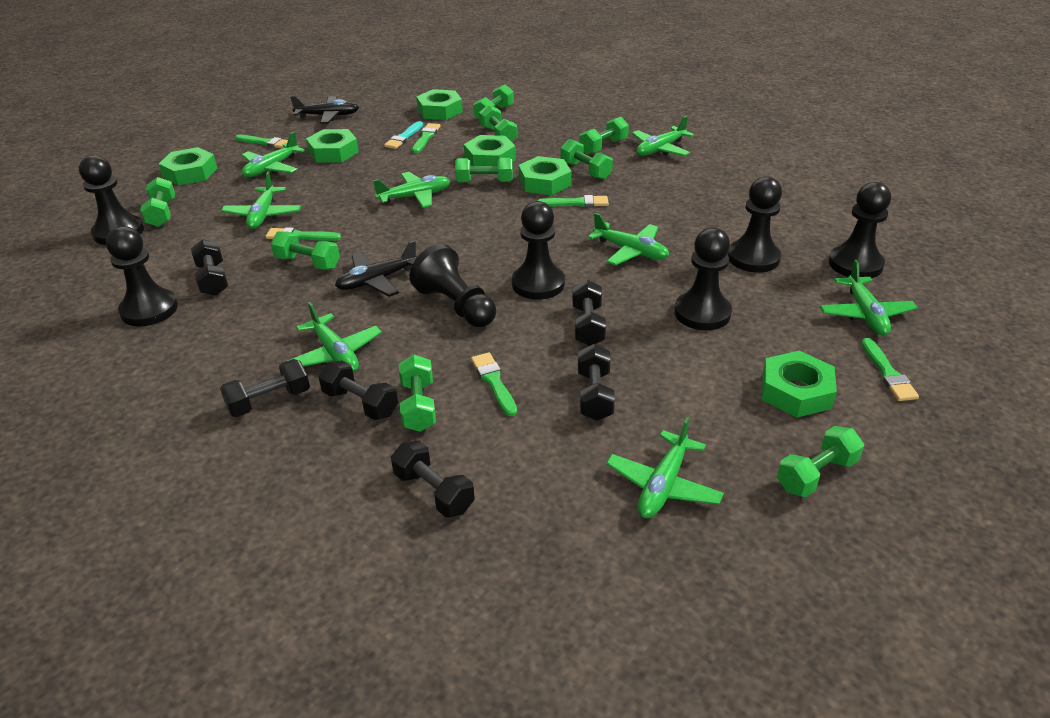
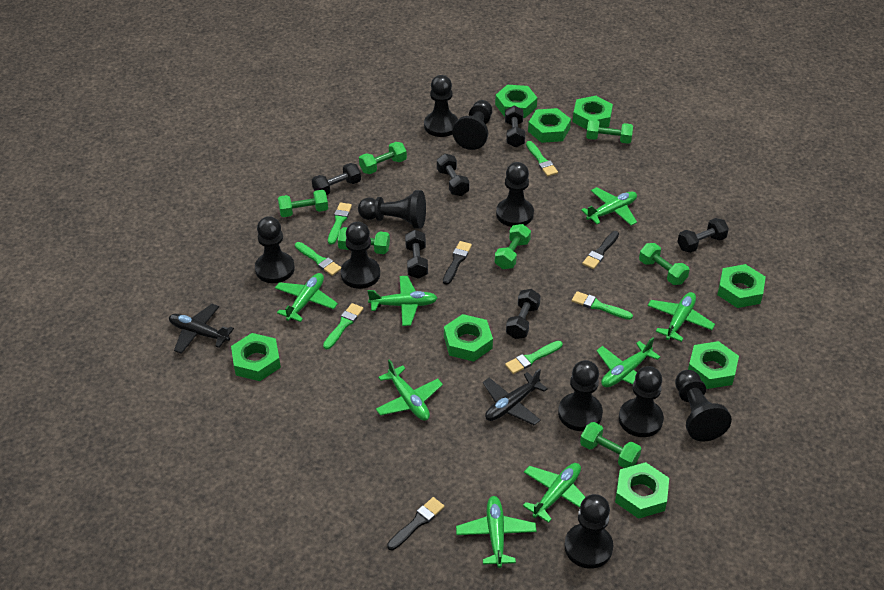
black brush: 0 -> 3
black pawn: 7 -> 10
green dumbbell: 9 -> 7
green nut: 6 -> 8
turquoise brush: 1 -> 0

